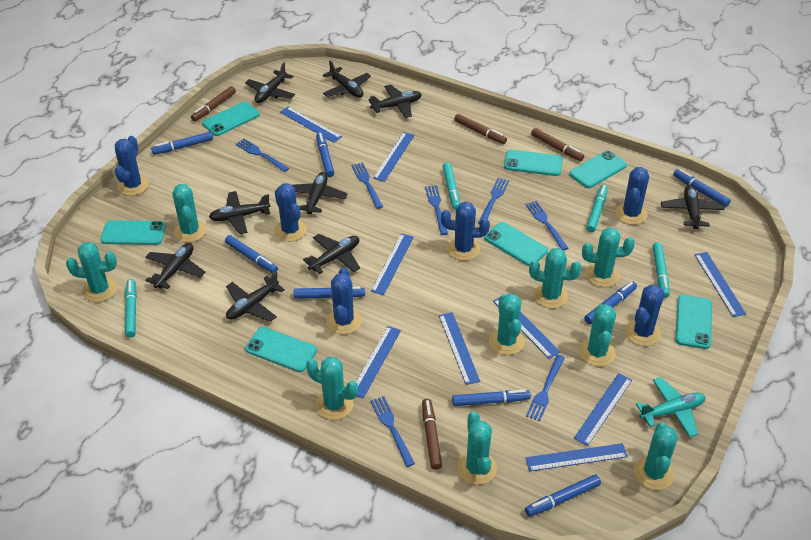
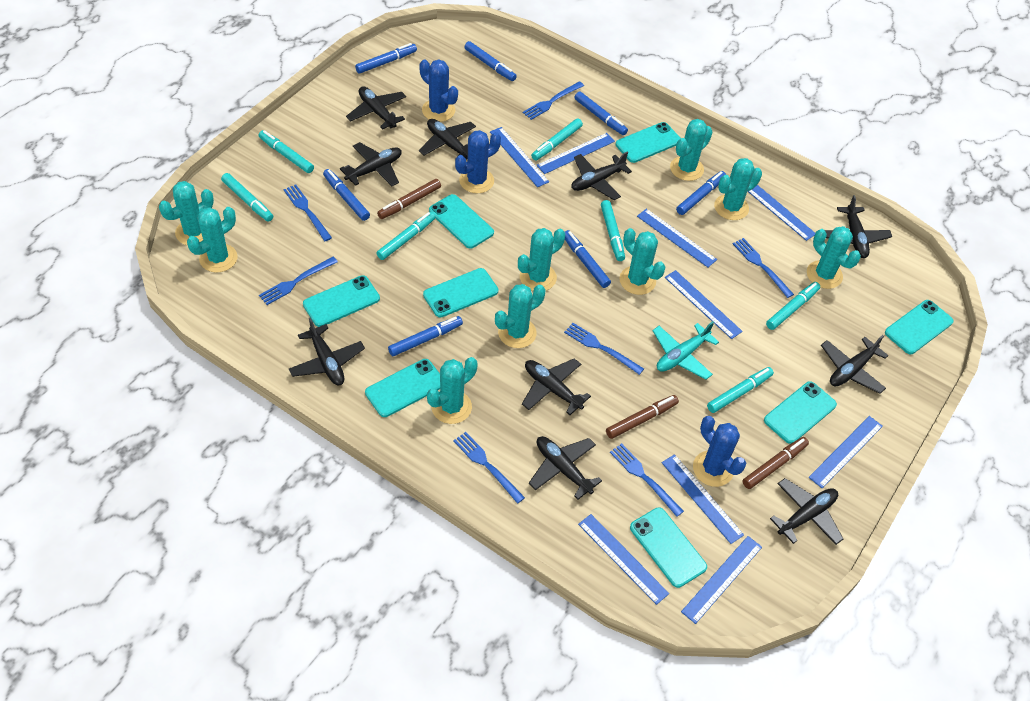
black plane: 9 -> 10
blue cactus: 6 -> 3
blue marker: 8 -> 7
brown marker: 4 -> 3
turquoise marker: 4 -> 7
turquoise phone: 7 -> 8

